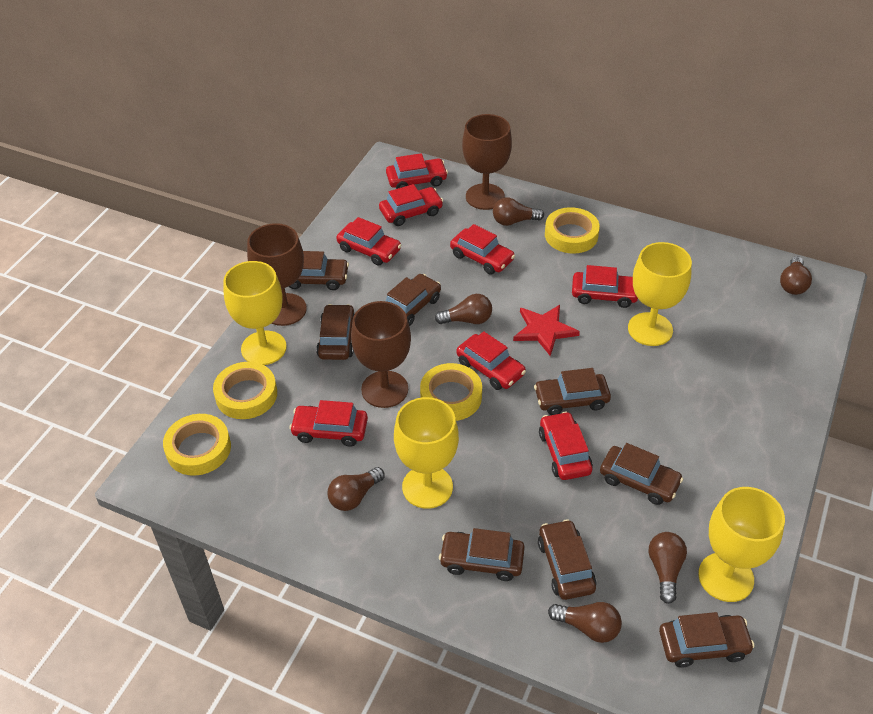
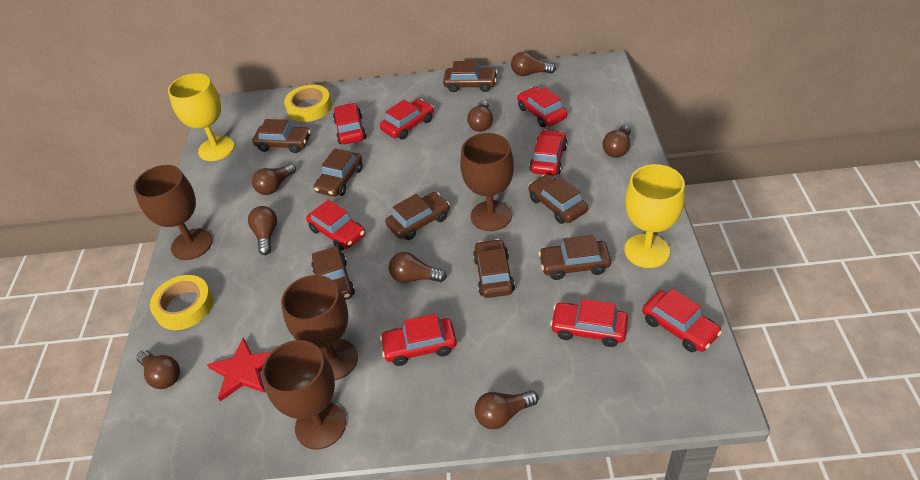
brown goblet: 3 -> 4
brown light bulb: 6 -> 8
yellow goblet: 4 -> 2
yellow tape: 4 -> 2

